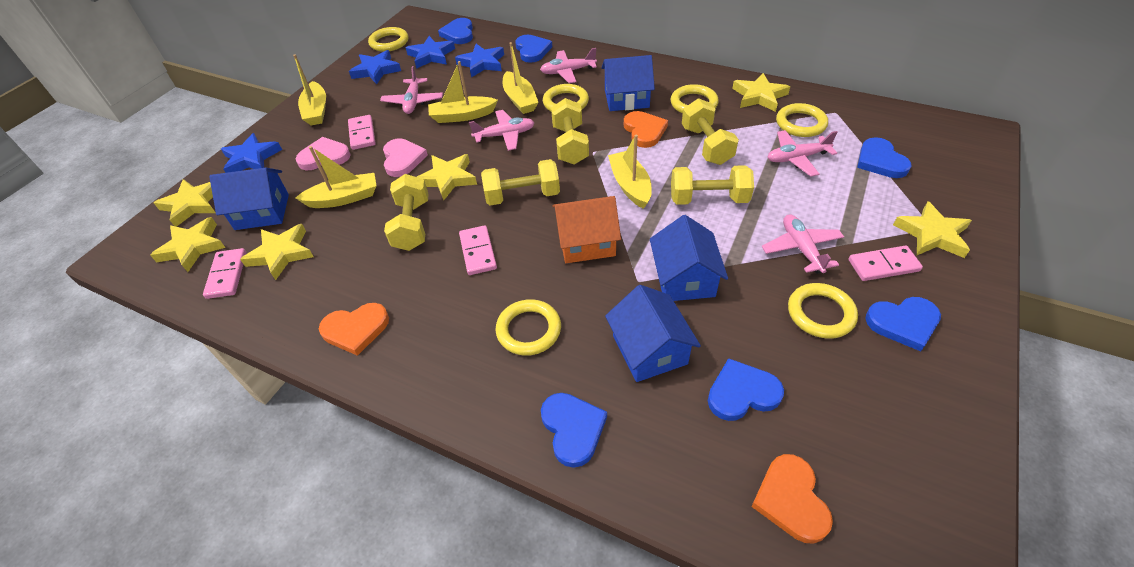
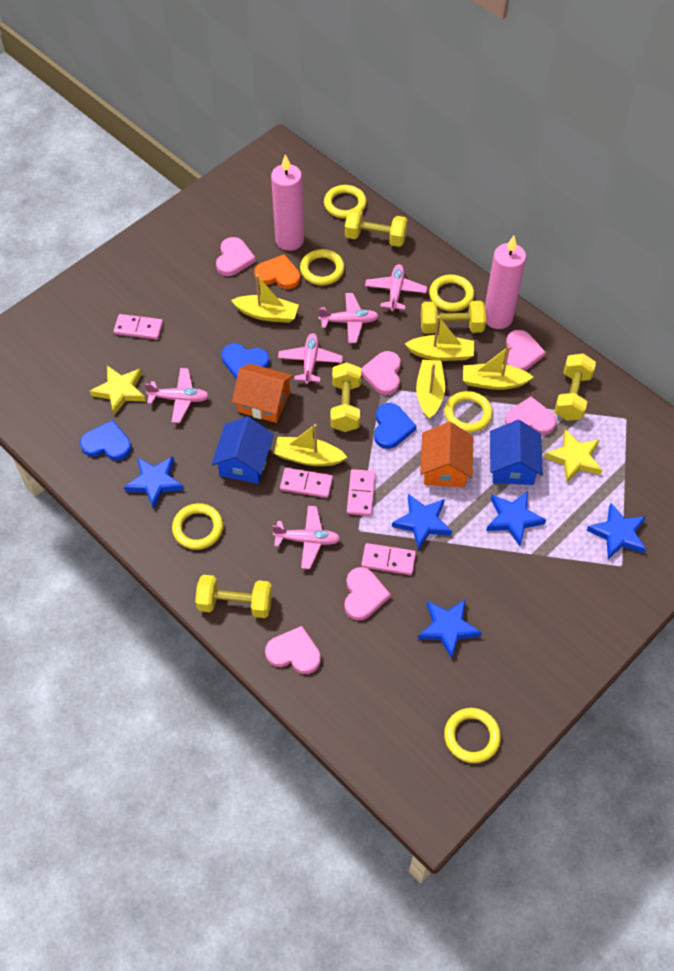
blue heart: 6 -> 3
blue house: 4 -> 2
blue star: 4 -> 5
orange heart: 3 -> 1
orange house: 1 -> 2
pink candle: 0 -> 2
pink heart: 2 -> 6
yellow star: 6 -> 2

